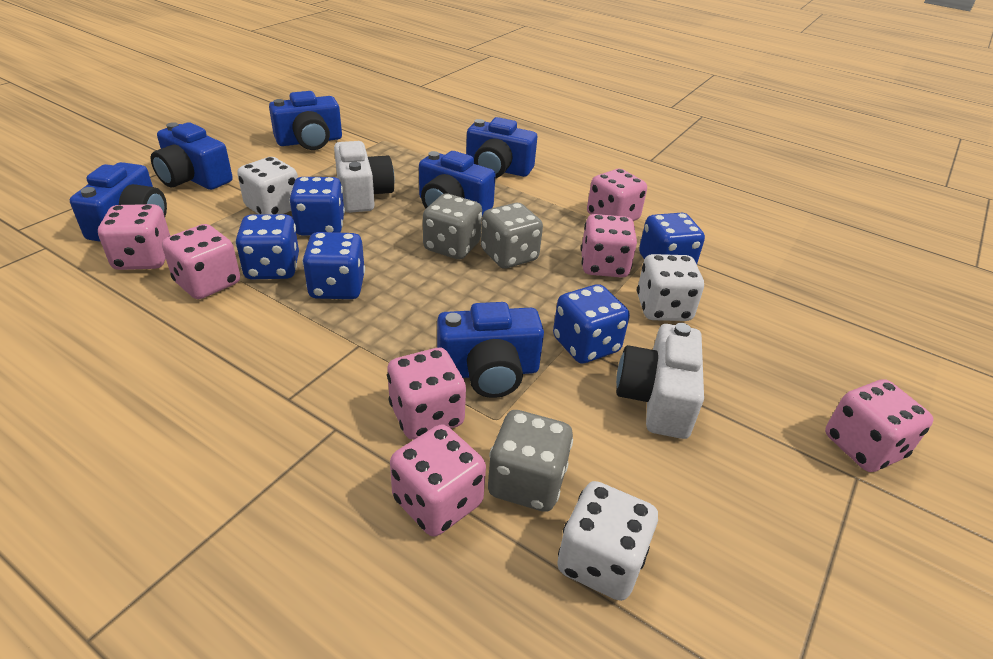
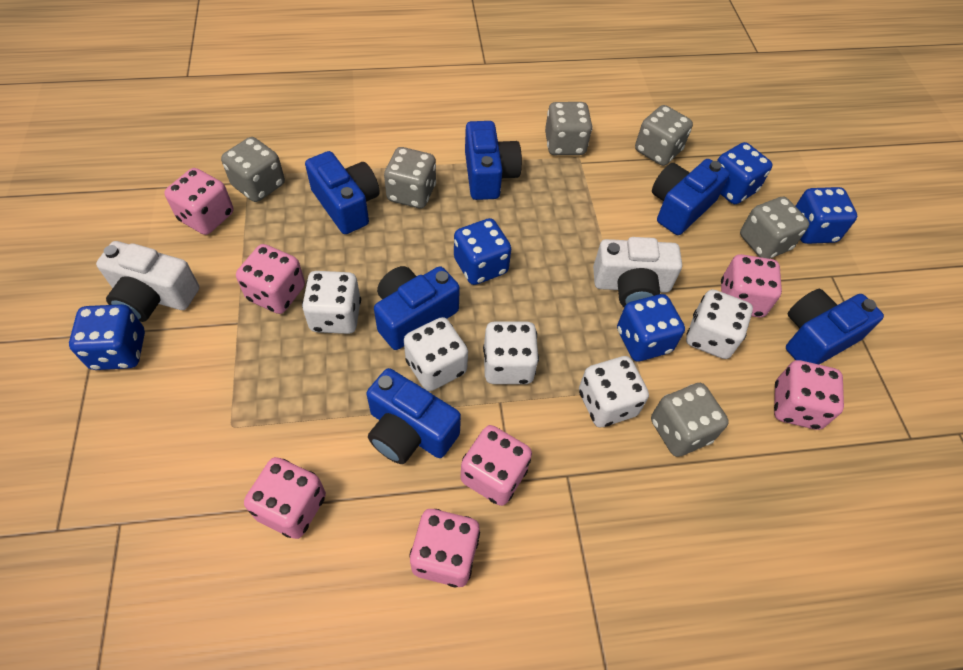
grey dice: 3 -> 6
white dice: 3 -> 5

